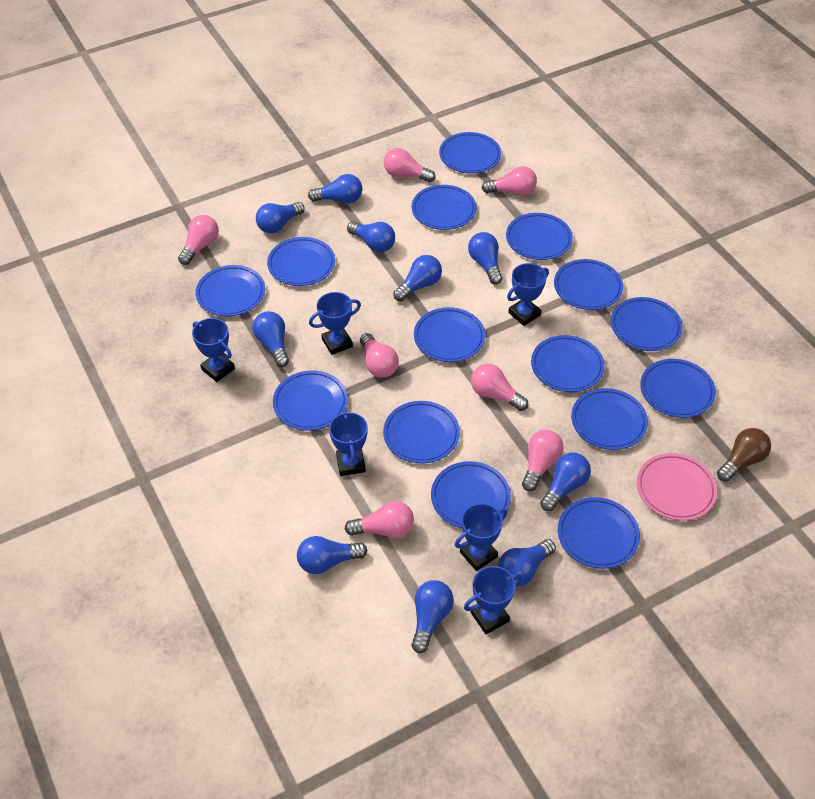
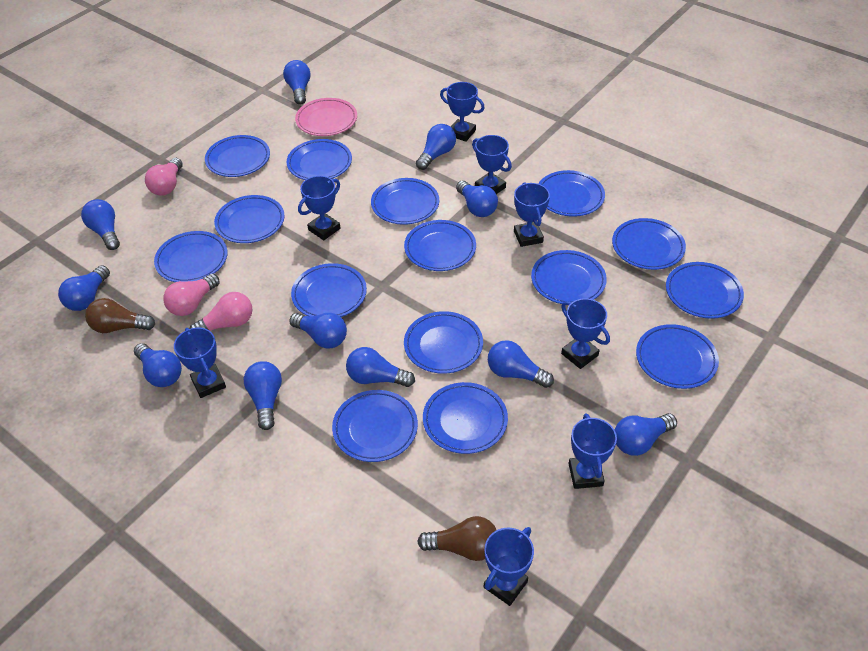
blue light bulb: 10 -> 11
blue trophy: 6 -> 8
brown light bulb: 1 -> 2
pink light bulb: 7 -> 3

